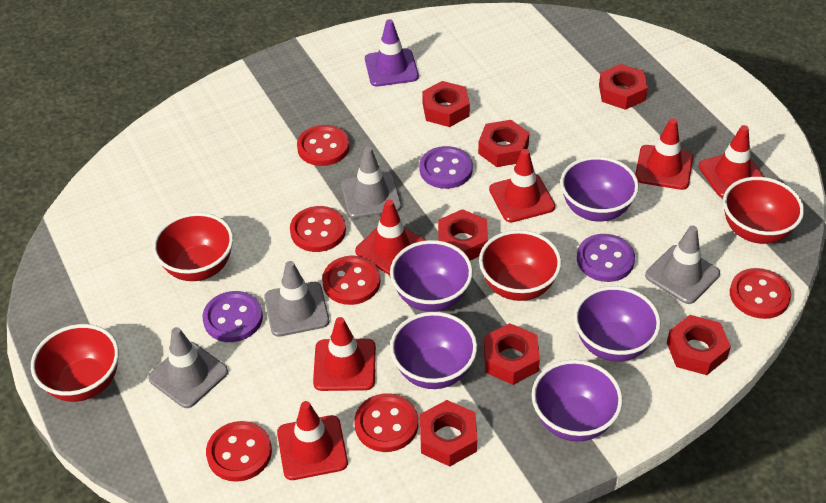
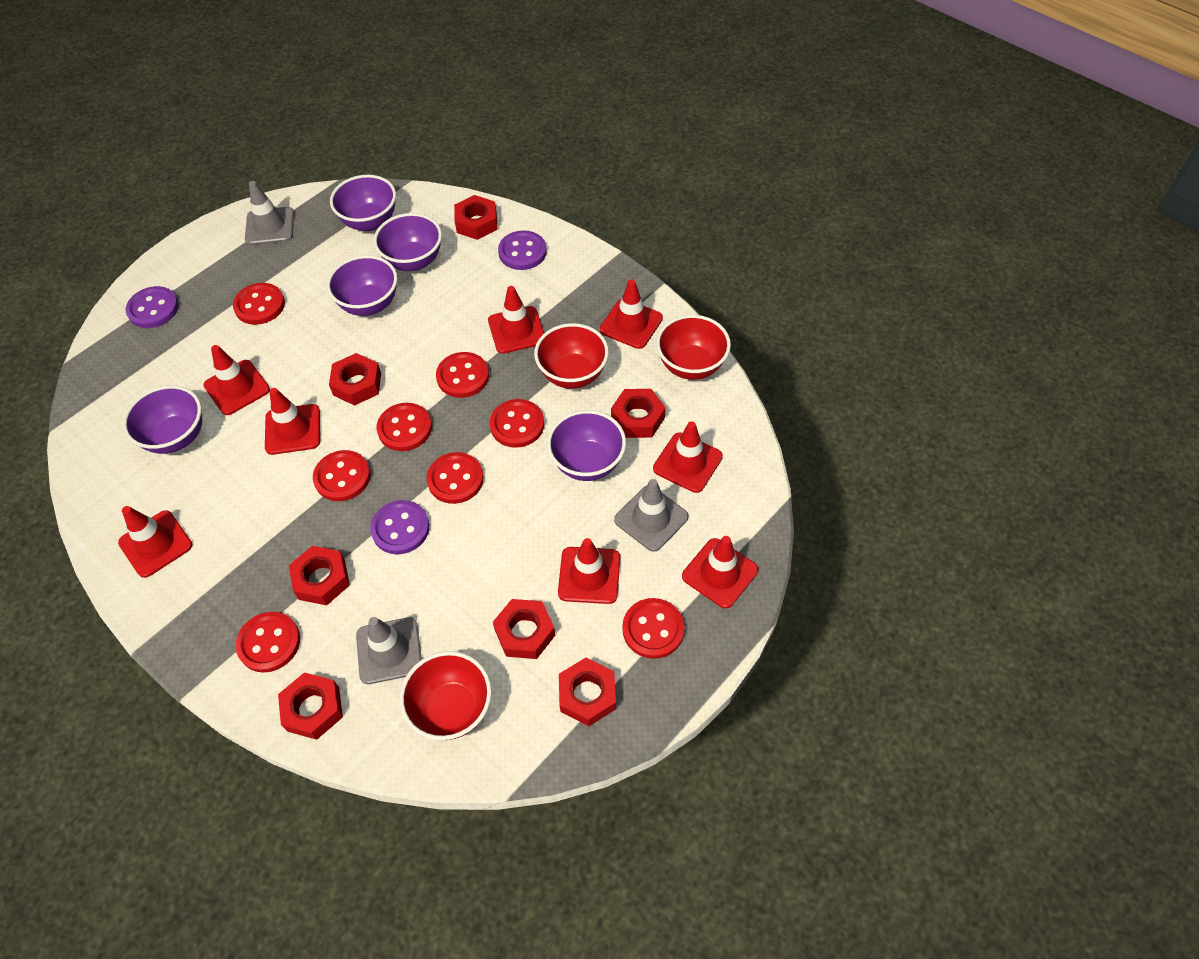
grey traffic cone: 4 -> 3
purple traffic cone: 1 -> 0
red bowl: 4 -> 3
red button: 6 -> 8
red traffic cone: 6 -> 8

